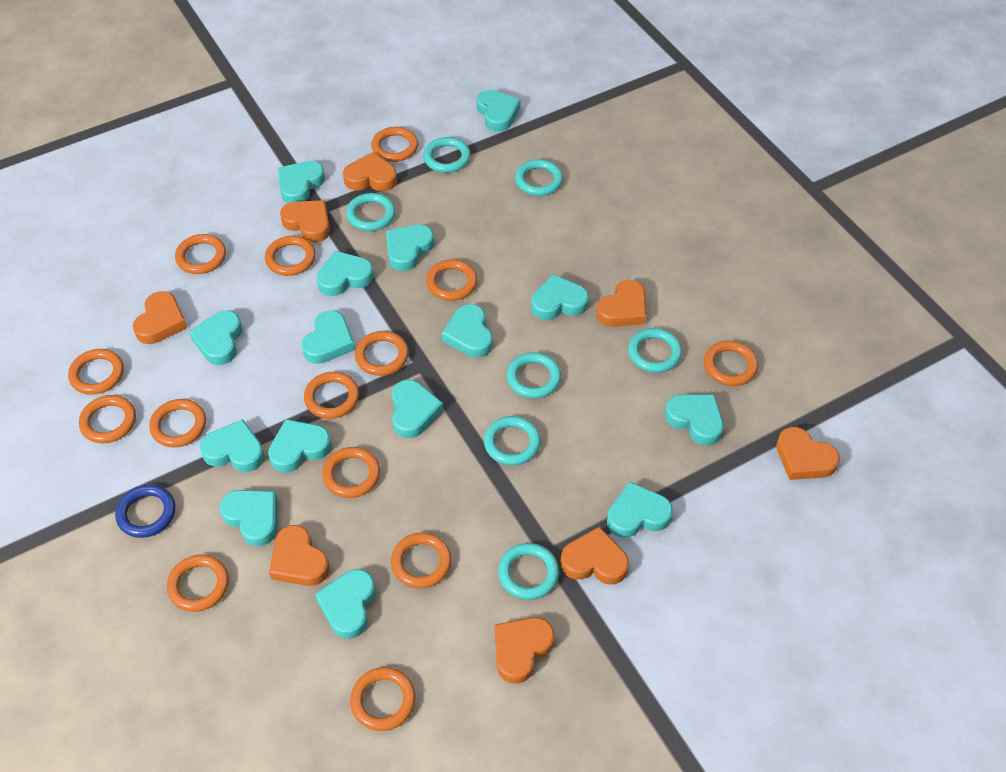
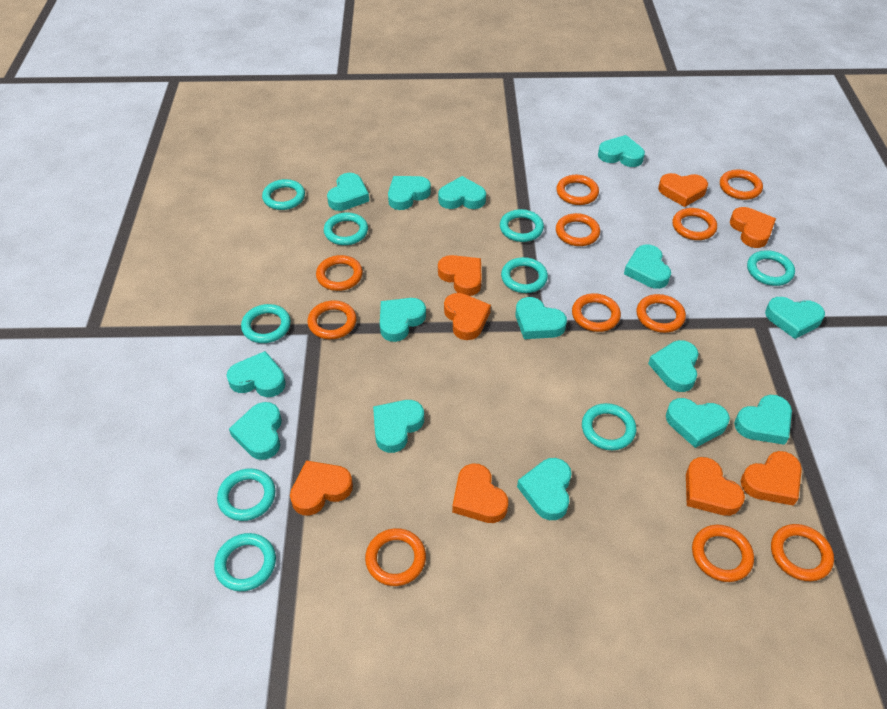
blue ring: 1 -> 0
orange ring: 14 -> 11
turquoise ring: 7 -> 9

